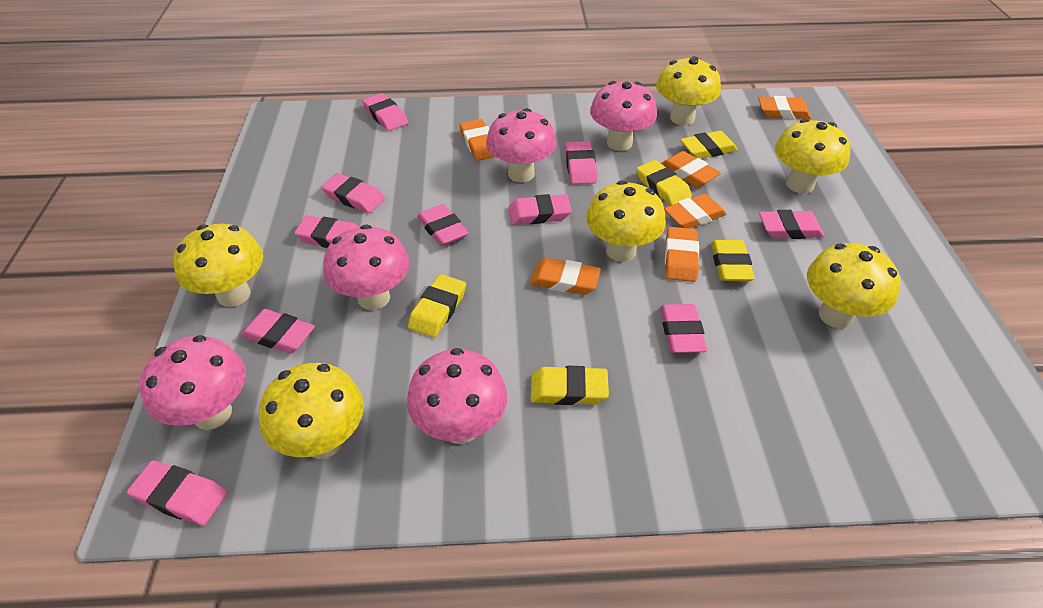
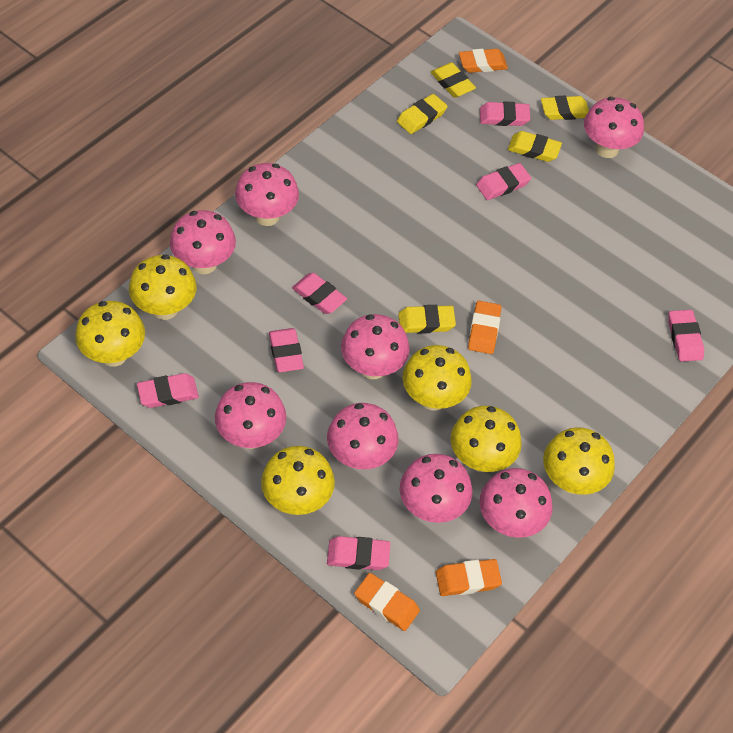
orange eraser: 6 -> 4
pink eraser: 10 -> 7
pink mushroom: 5 -> 8

